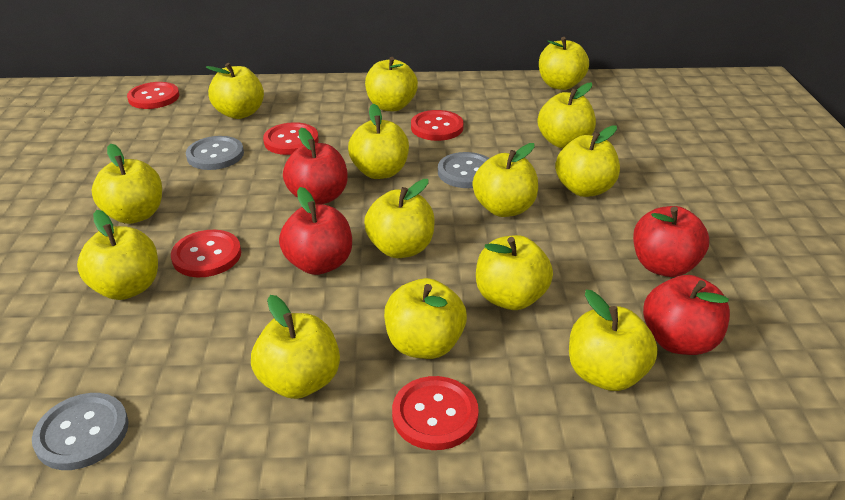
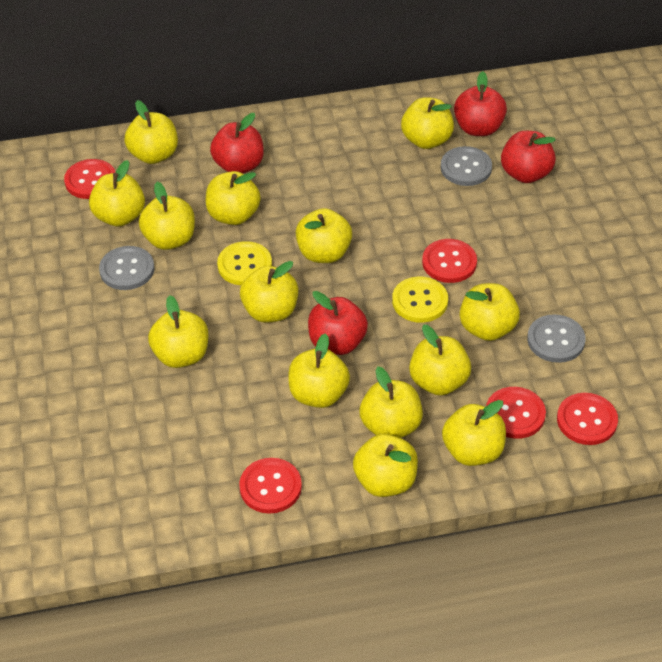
yellow button: 0 -> 2

